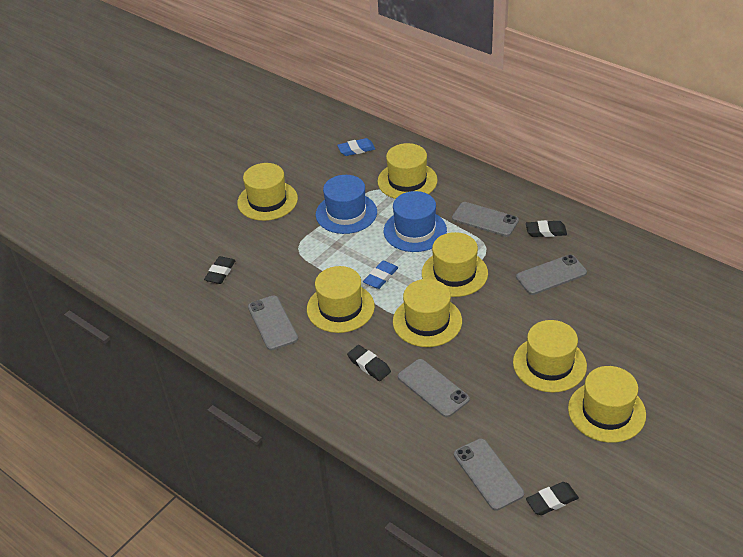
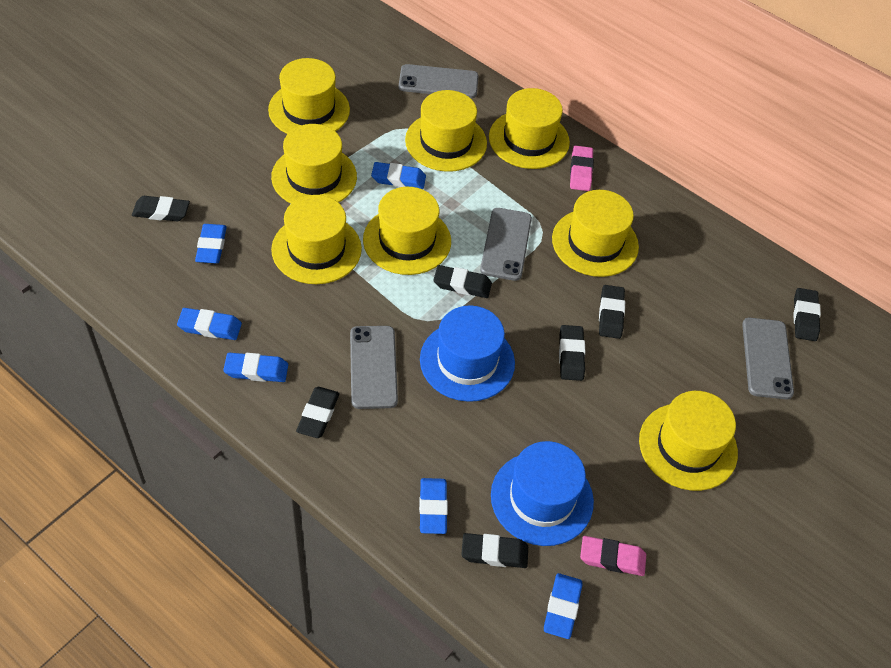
black eraser: 4 -> 7
blue eraser: 2 -> 6
grey phone: 5 -> 4
pink eraser: 0 -> 2
yellow hat: 7 -> 8

